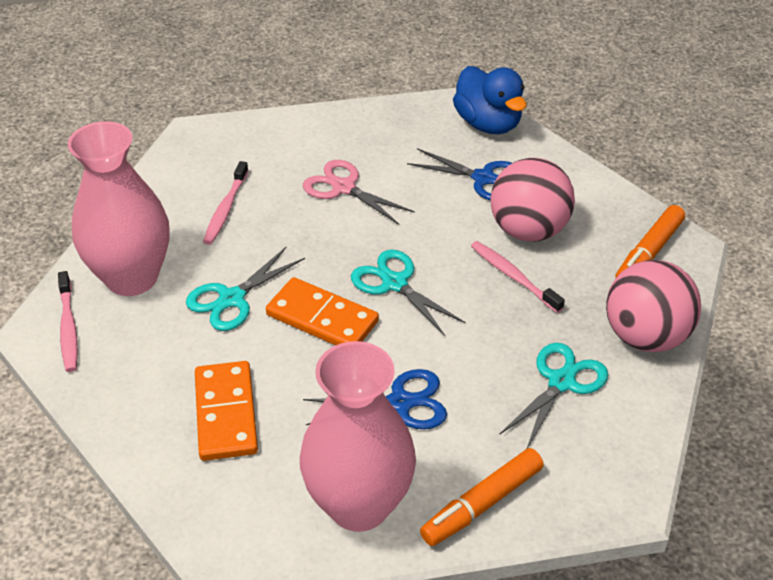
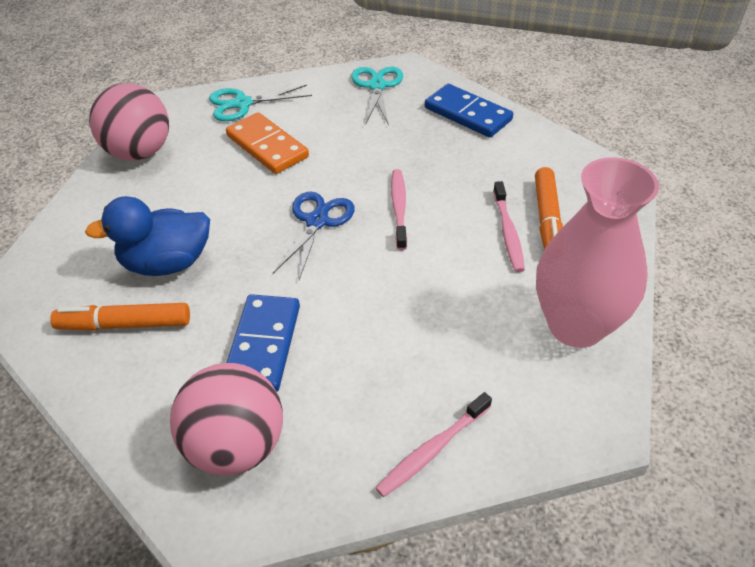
blue domino: 0 -> 2
blue scissors: 2 -> 1
orange domino: 2 -> 1
pink scissors: 1 -> 0
pink vase: 2 -> 1
turquoise scissors: 3 -> 2

